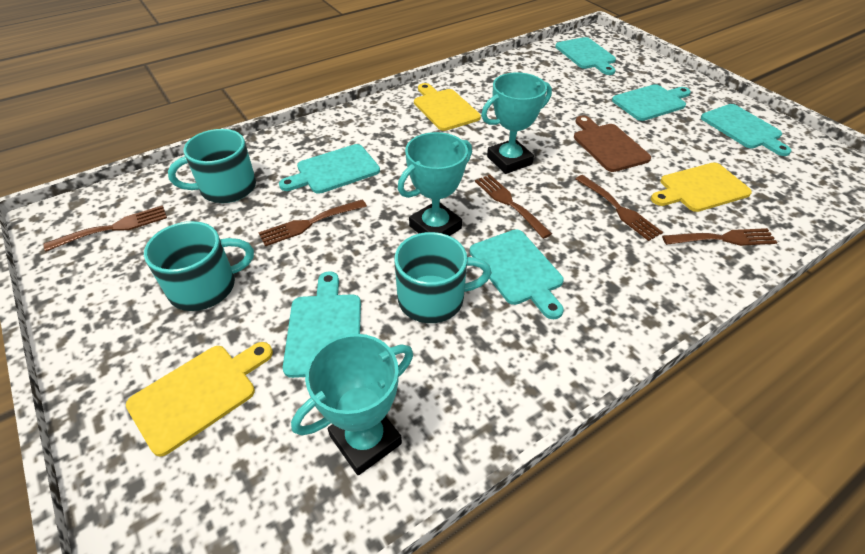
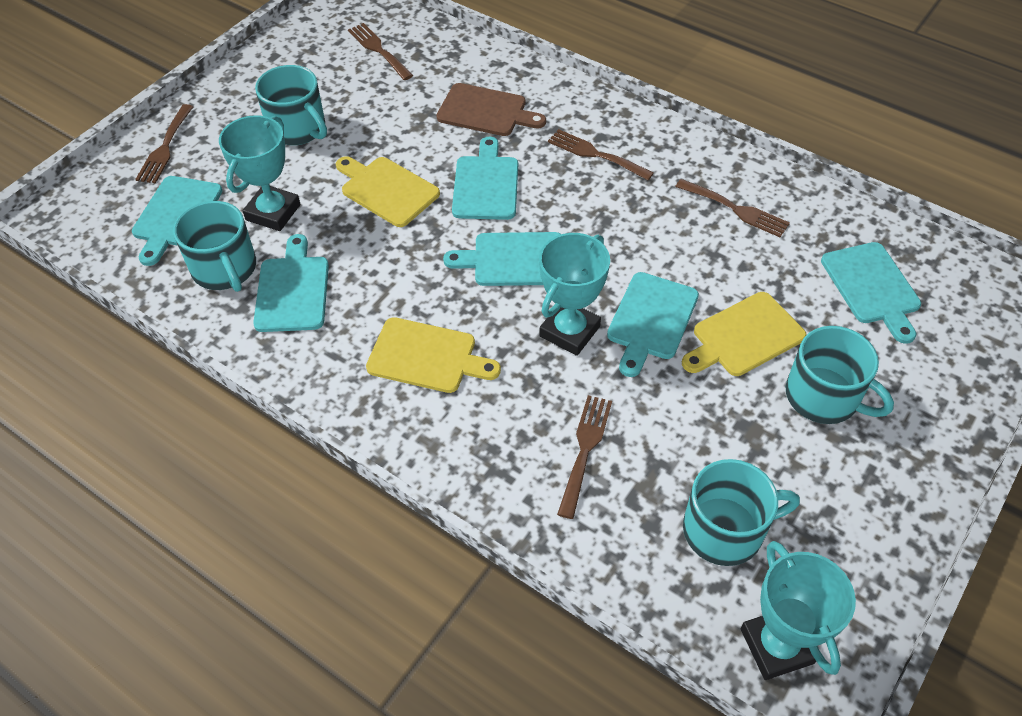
turquoise mug: 3 -> 4

